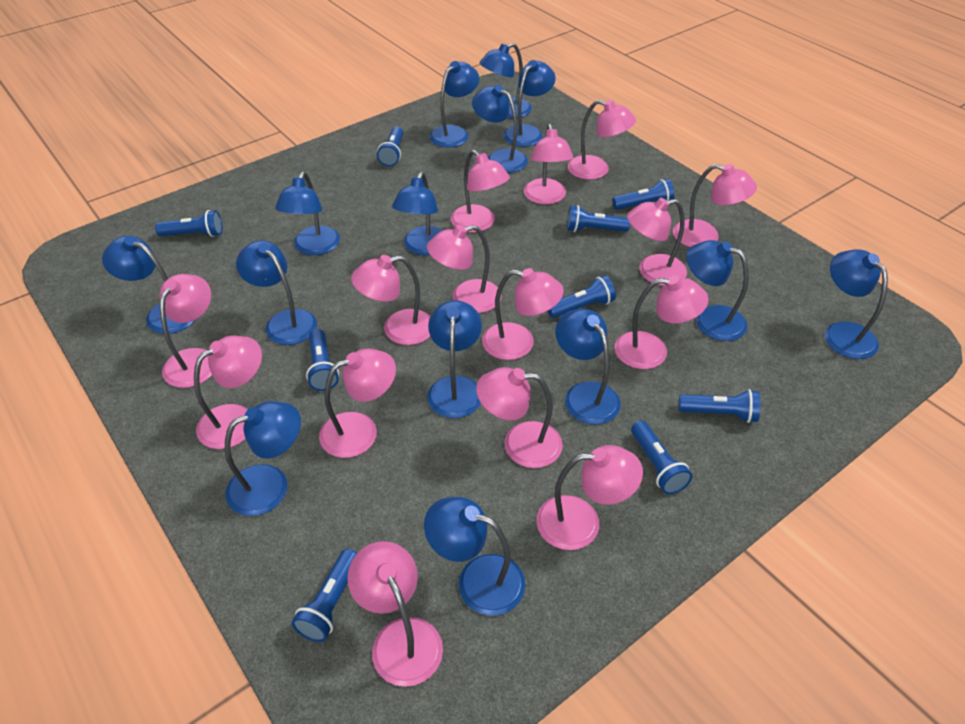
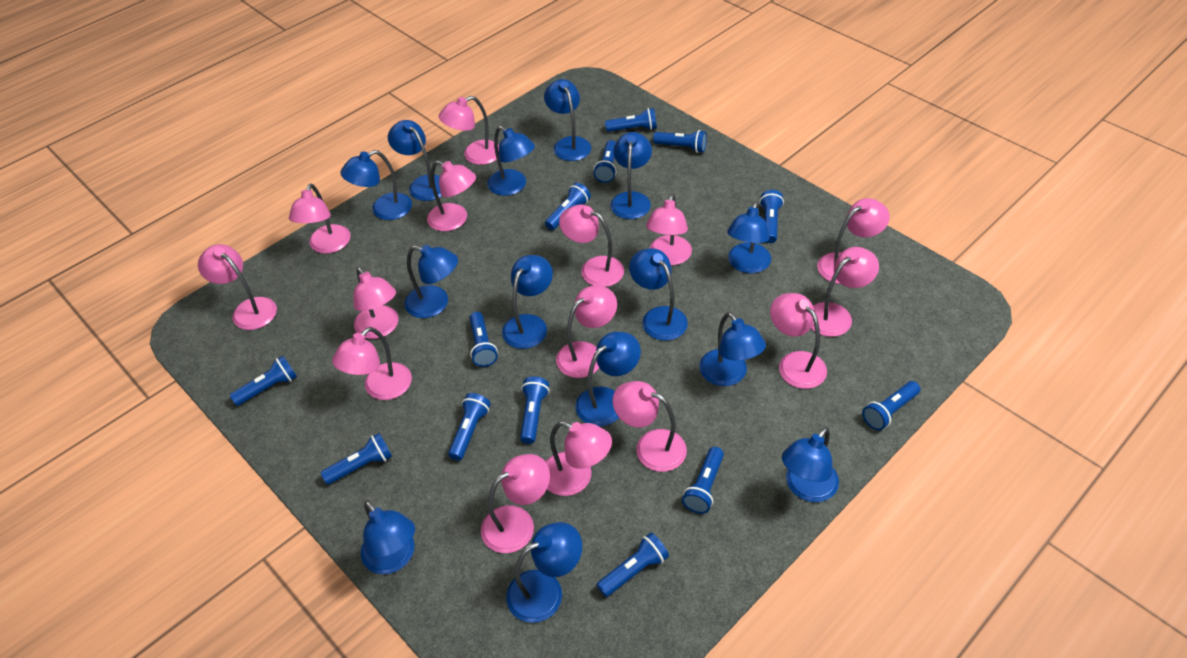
blue flashlight: 9 -> 13

